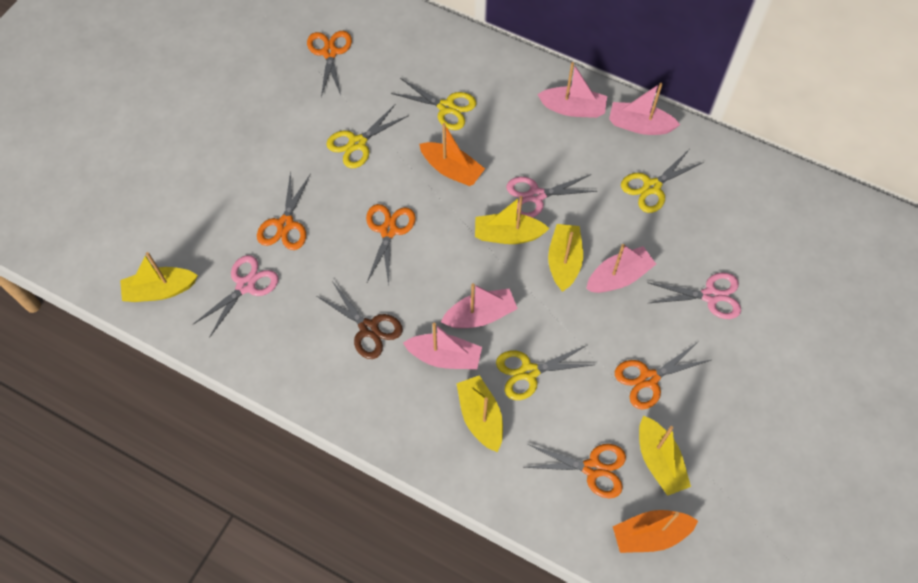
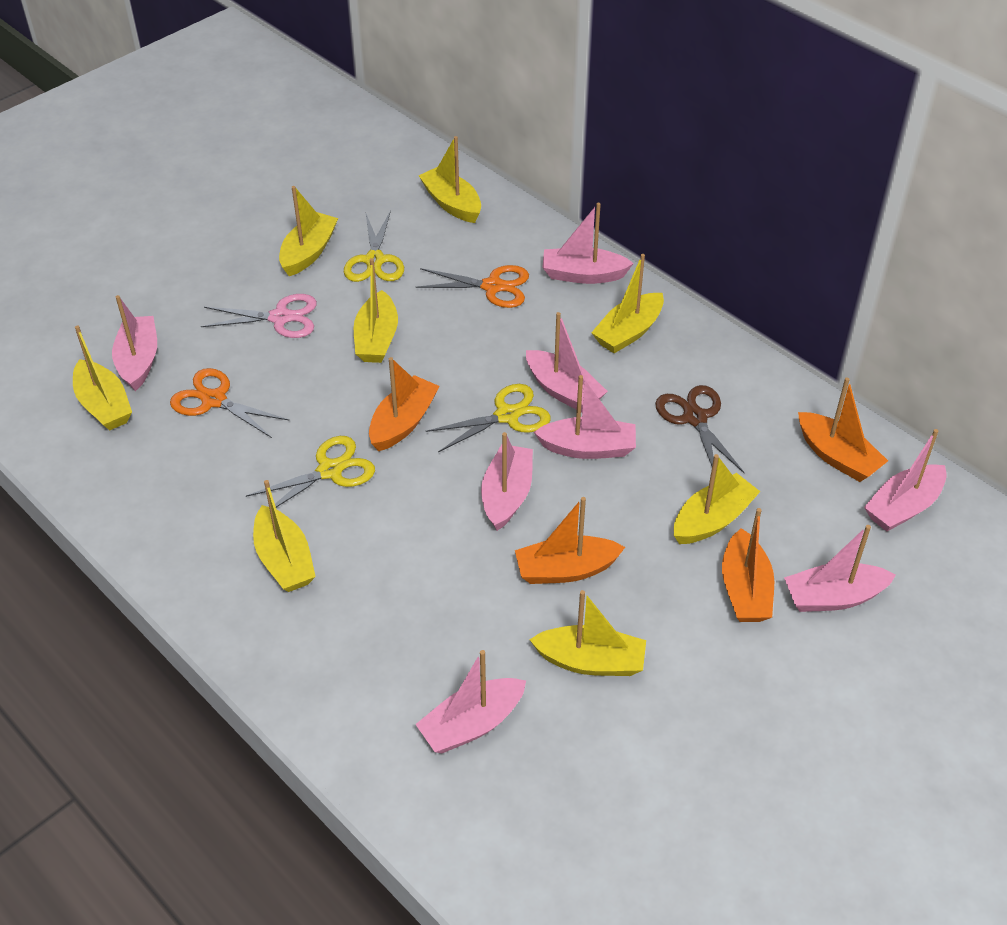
orange boat: 2 -> 4
orange scissors: 5 -> 2
pink boat: 5 -> 8
pink scissors: 3 -> 1
yellow boat: 5 -> 8
yellow scissors: 4 -> 3

